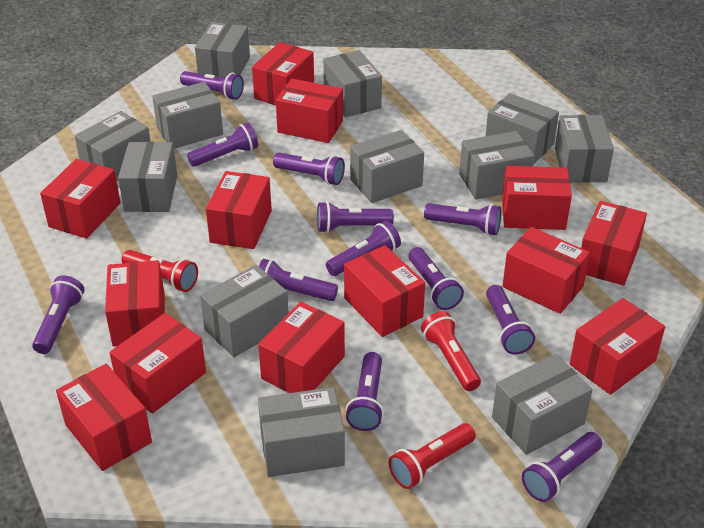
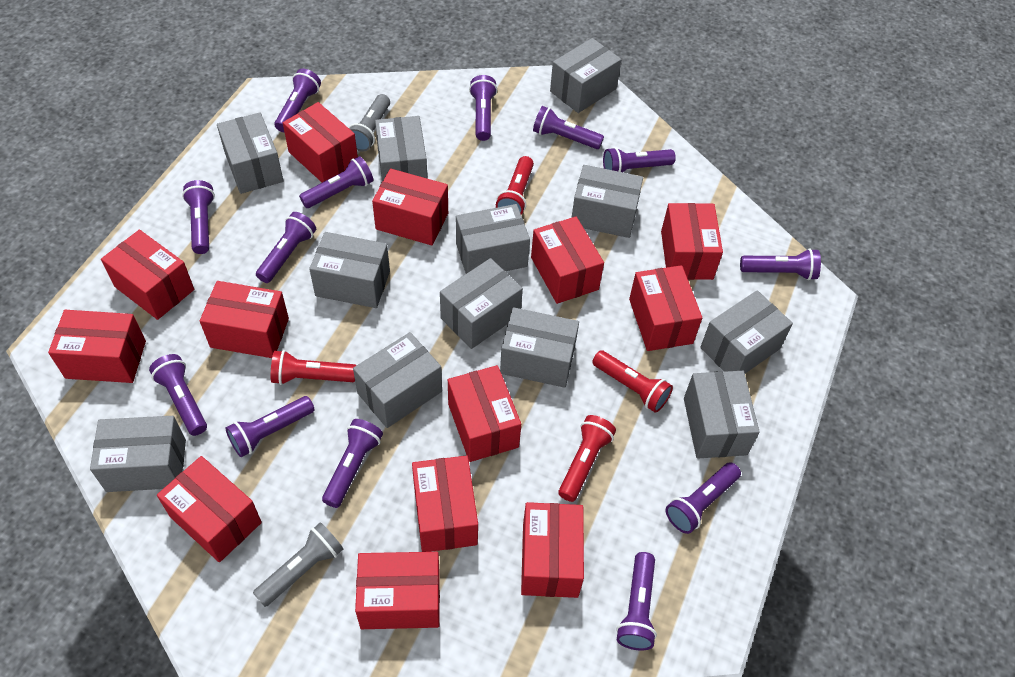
grey flashlight: 0 -> 2
purple flashlight: 12 -> 13
red flashlight: 3 -> 4

